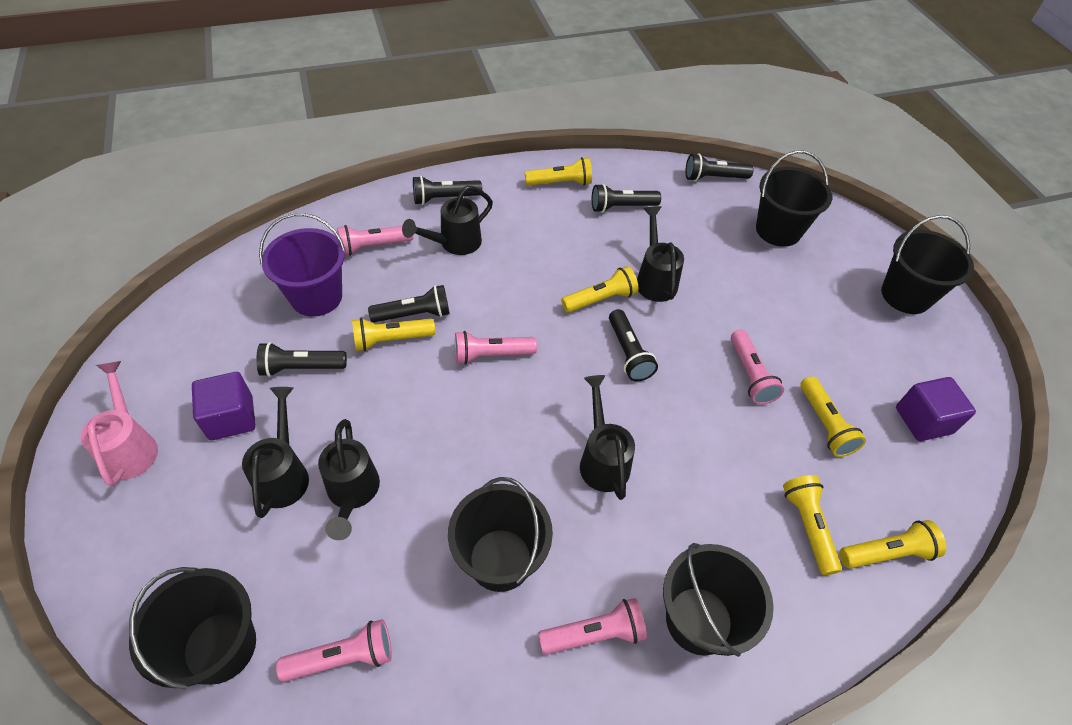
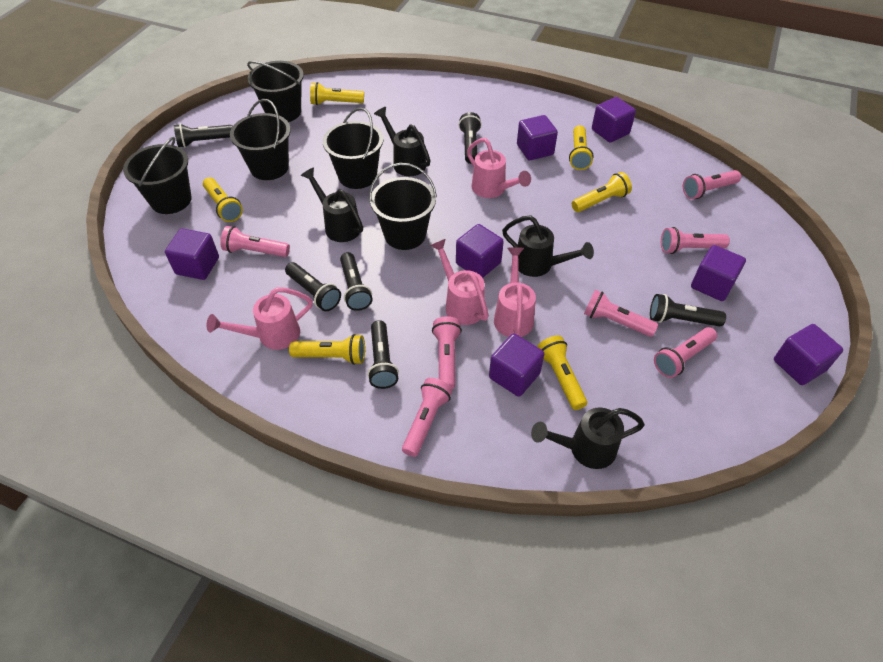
black watering can: 5 -> 4
pink flashlight: 5 -> 7
pink watering can: 1 -> 4
purple bucket: 1 -> 0
purple cube: 2 -> 7

